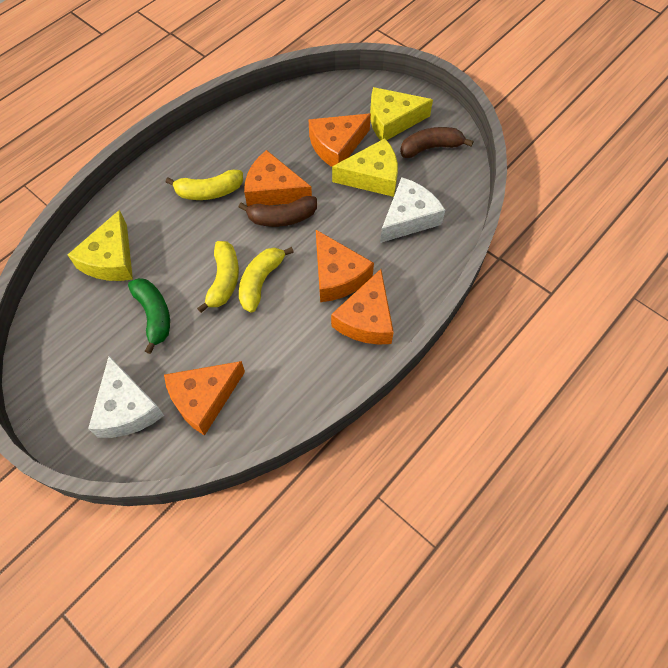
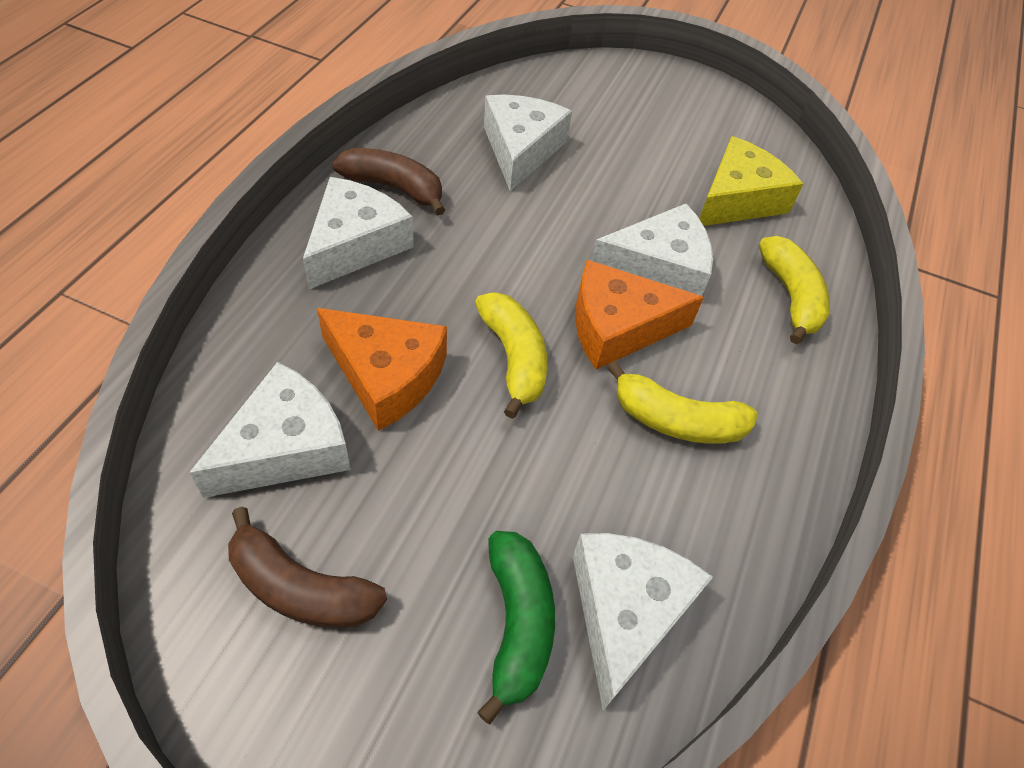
orange cheese: 5 -> 2
white cheese: 2 -> 5
yellow cheese: 3 -> 1

